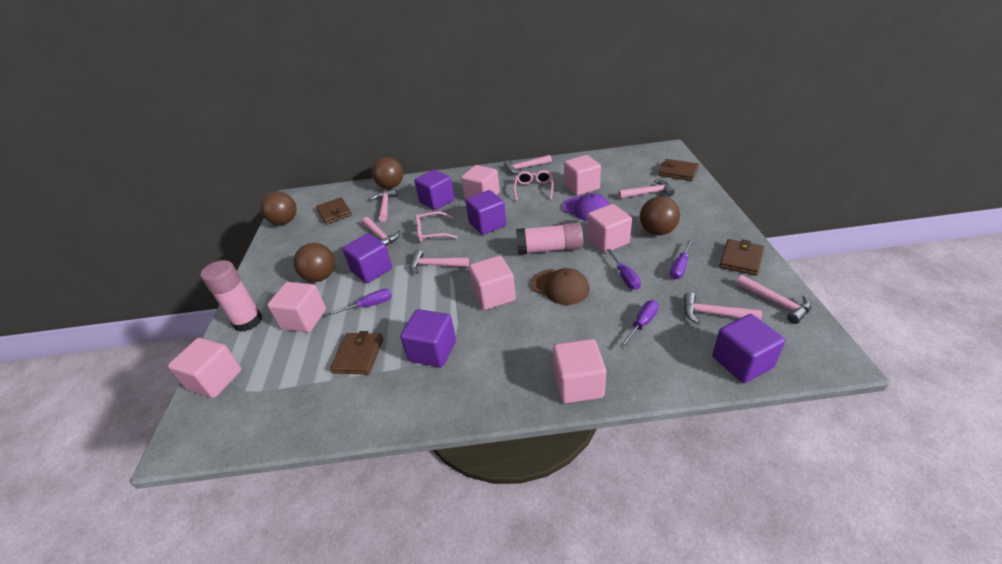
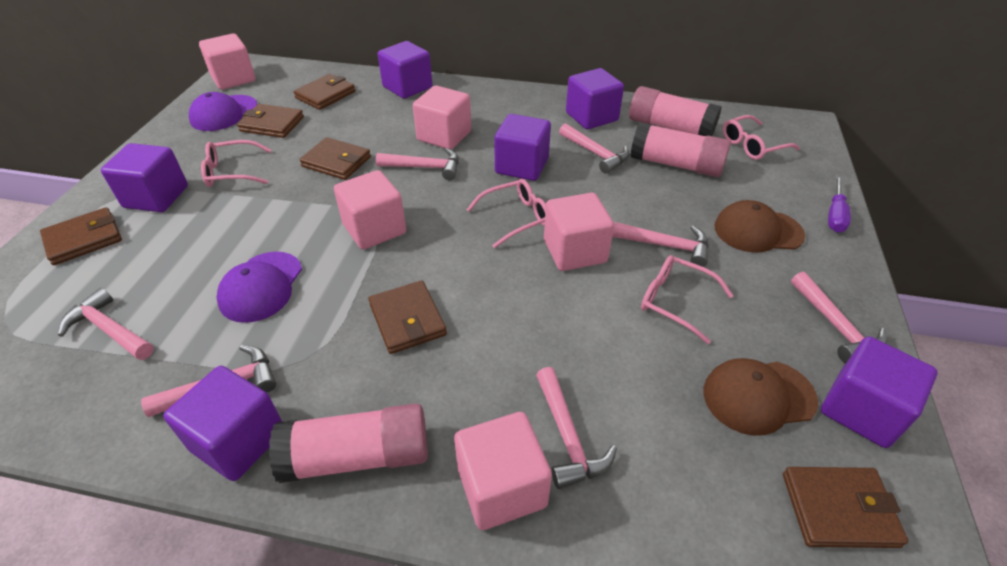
brown ball: 4 -> 0
brown cap: 1 -> 2
brown wallet: 4 -> 6
pink cube: 7 -> 5
pink glasses: 2 -> 4
pink glue stick: 2 -> 3
purple cap: 1 -> 2
purple cube: 5 -> 6
purple screwdriver: 4 -> 1

